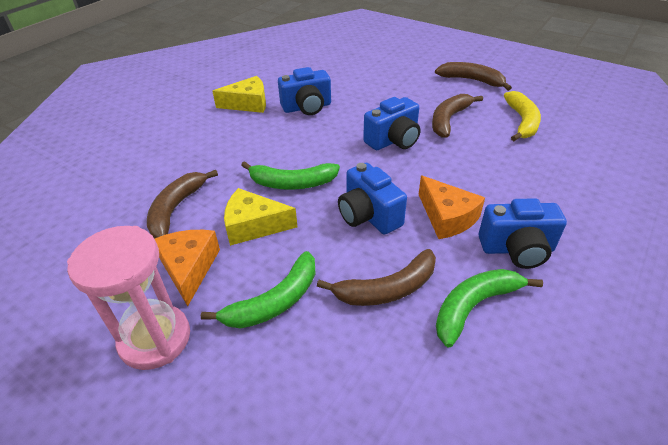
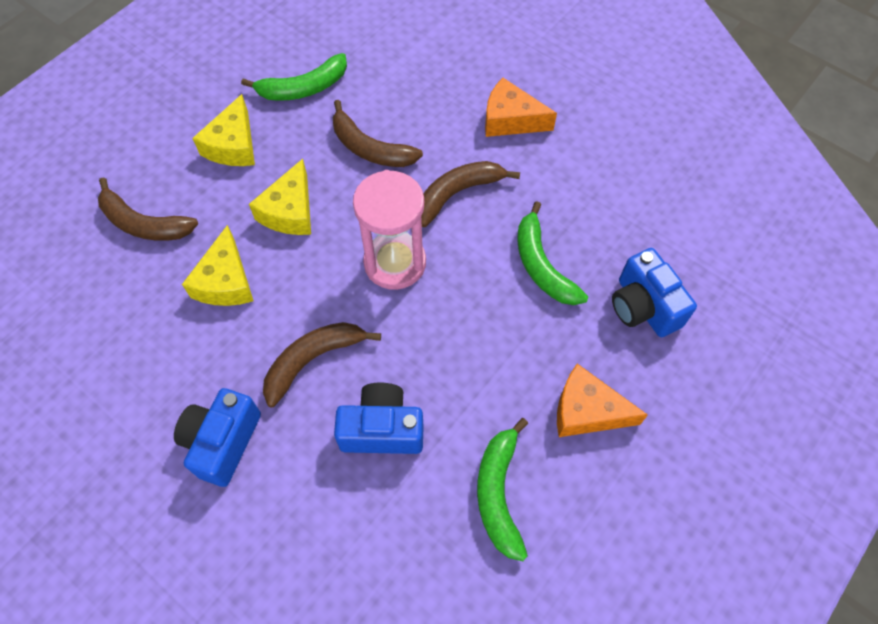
blue camera: 4 -> 3
yellow banana: 1 -> 0
yellow cheese: 2 -> 3

